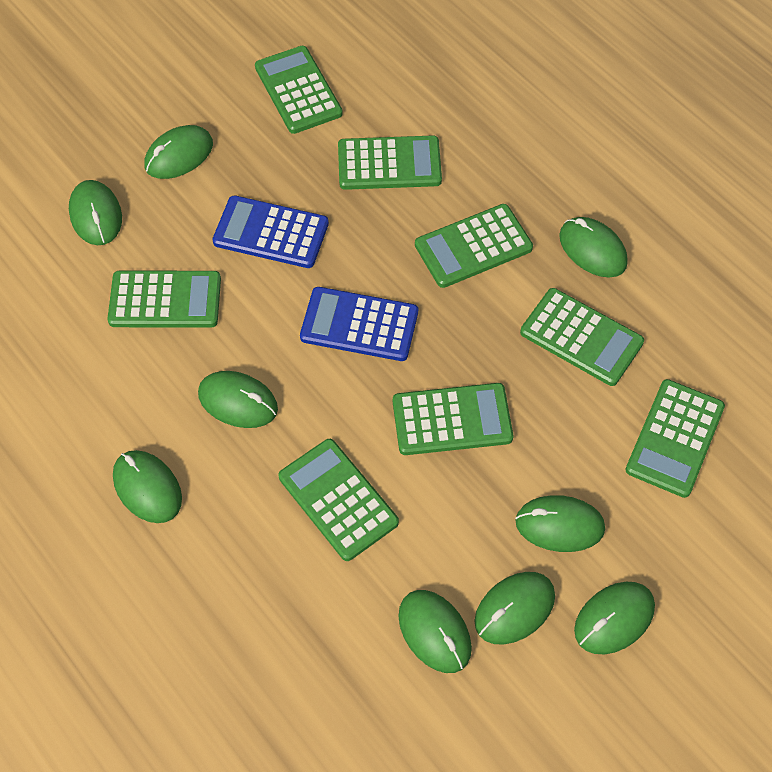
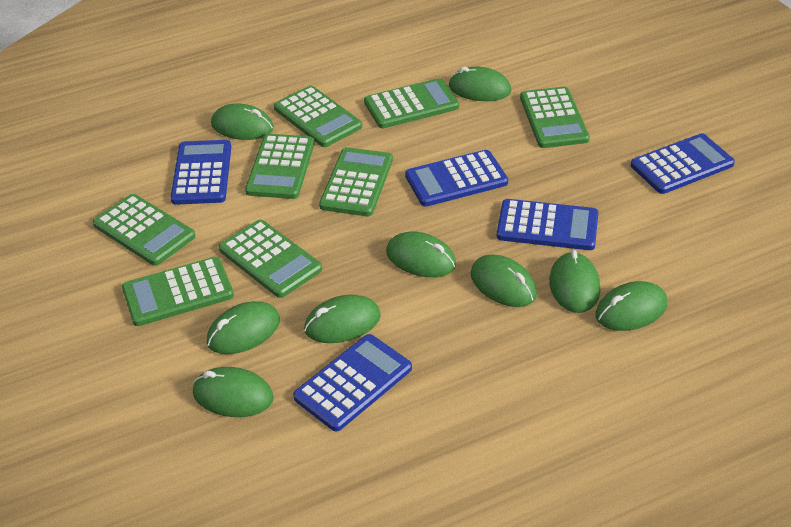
blue calculator: 2 -> 5

